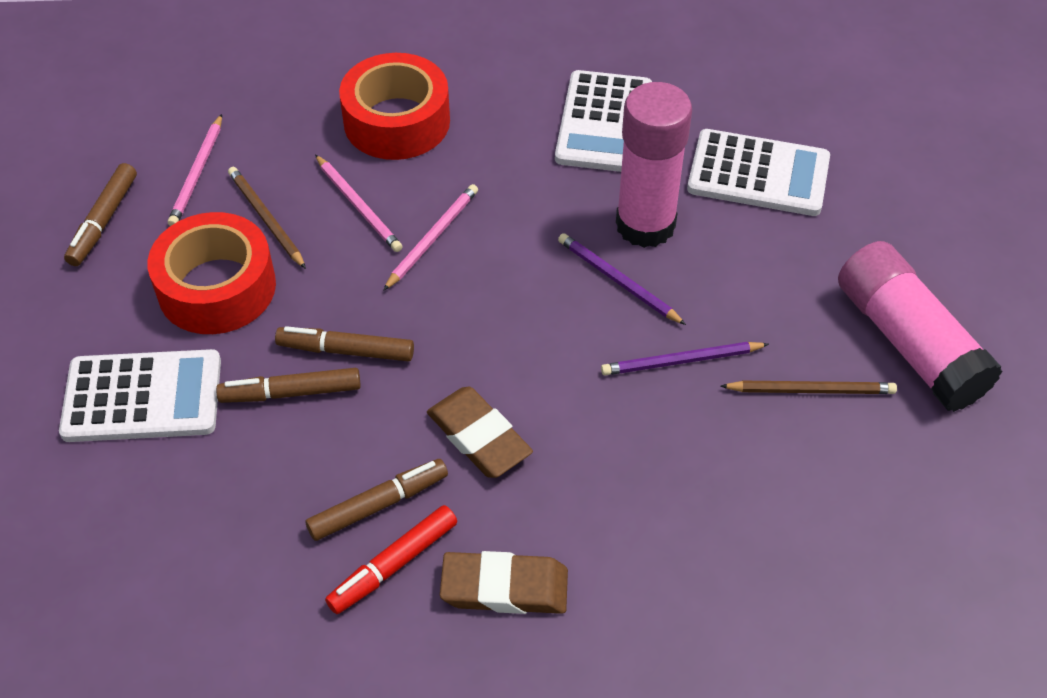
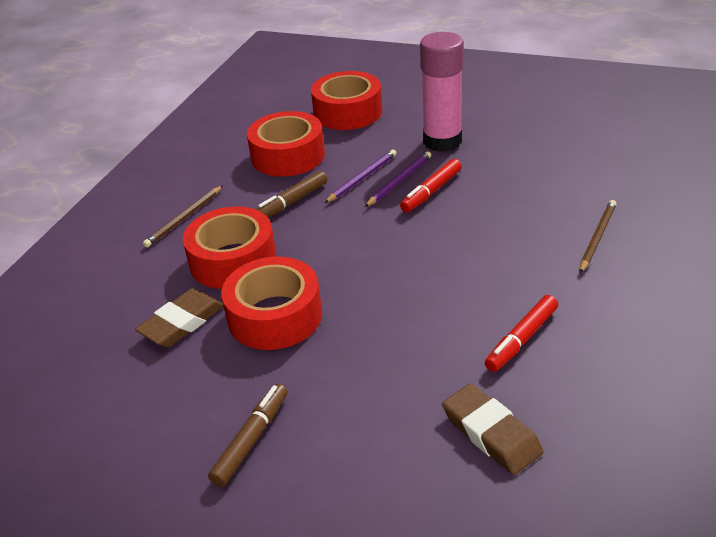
brown marker: 4 -> 2
pink glue stick: 2 -> 1
pink pencil: 3 -> 0
red marker: 1 -> 2
red tape: 2 -> 4
white calculator: 3 -> 0

